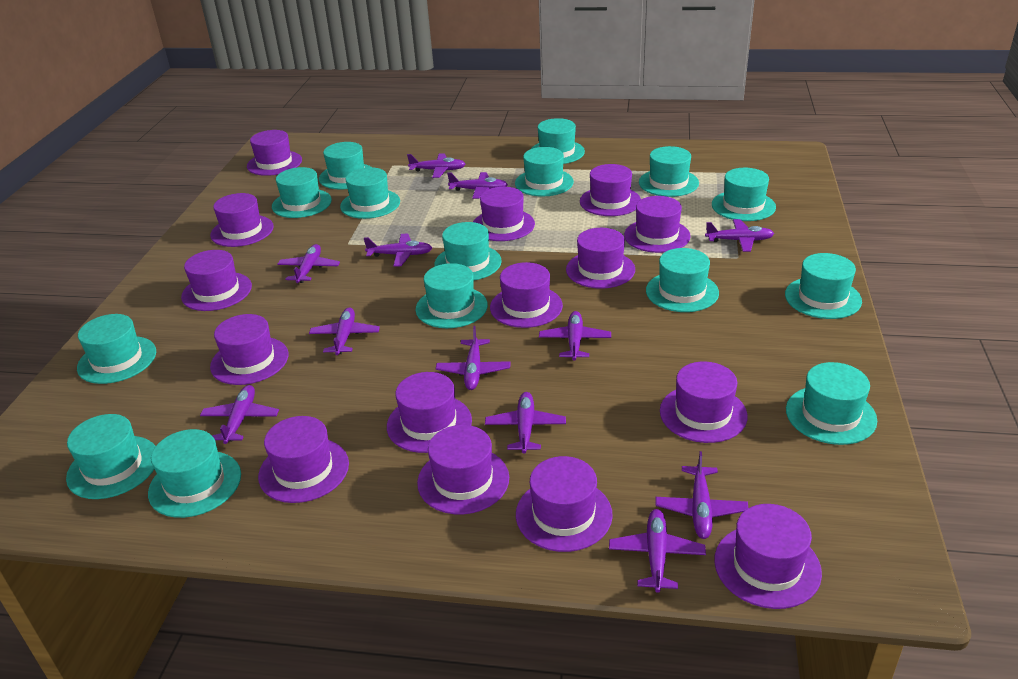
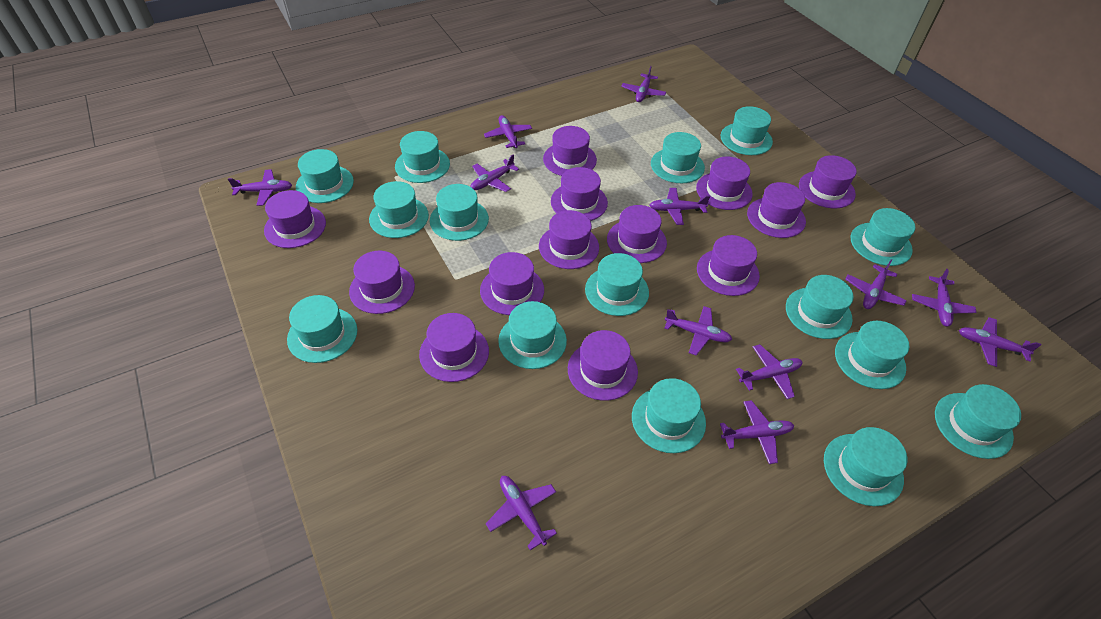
purple hat: 15 -> 13

